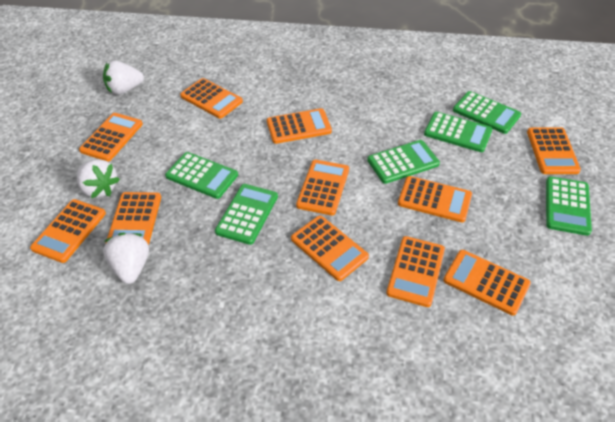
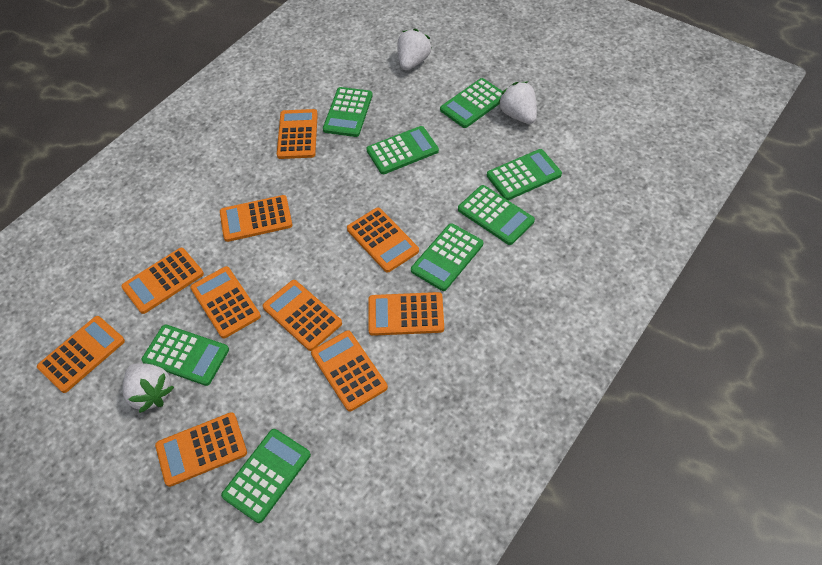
green calculator: 6 -> 8
orange calculator: 11 -> 10

